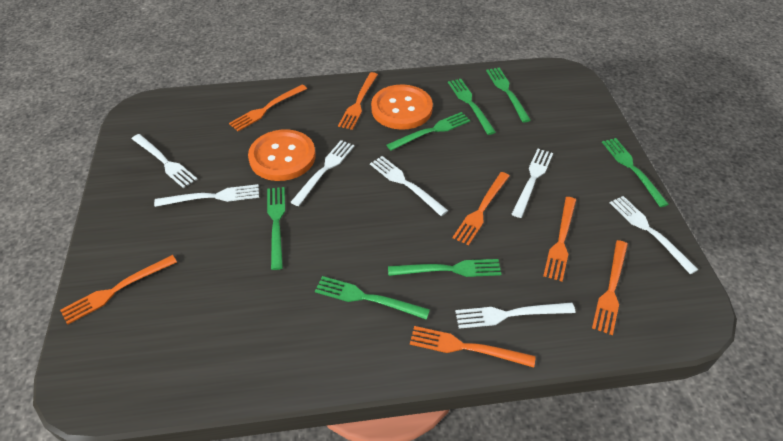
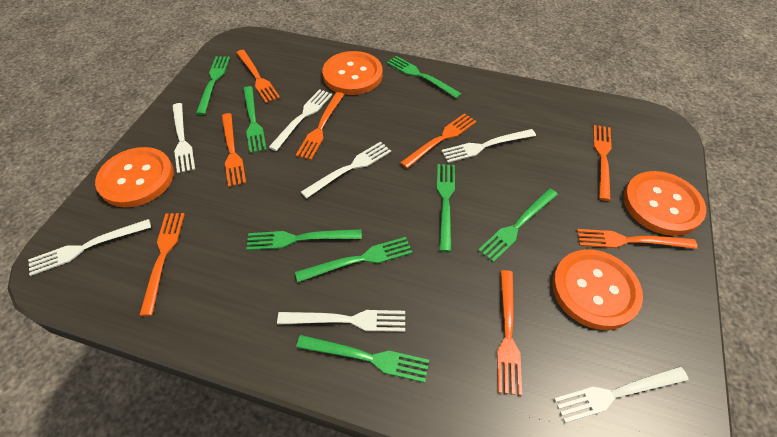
green fork: 7 -> 8
orange button: 2 -> 4
orange fork: 7 -> 8

